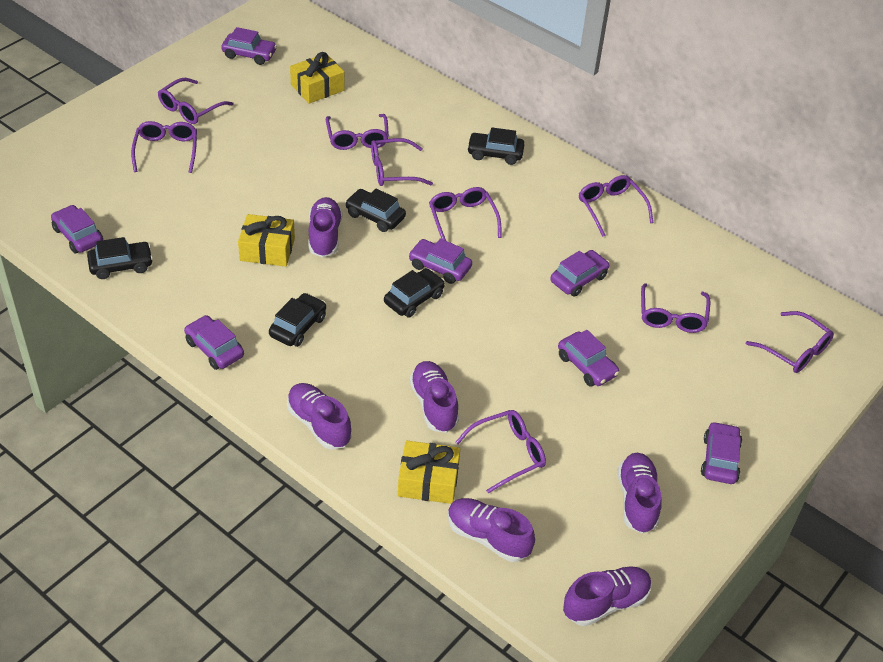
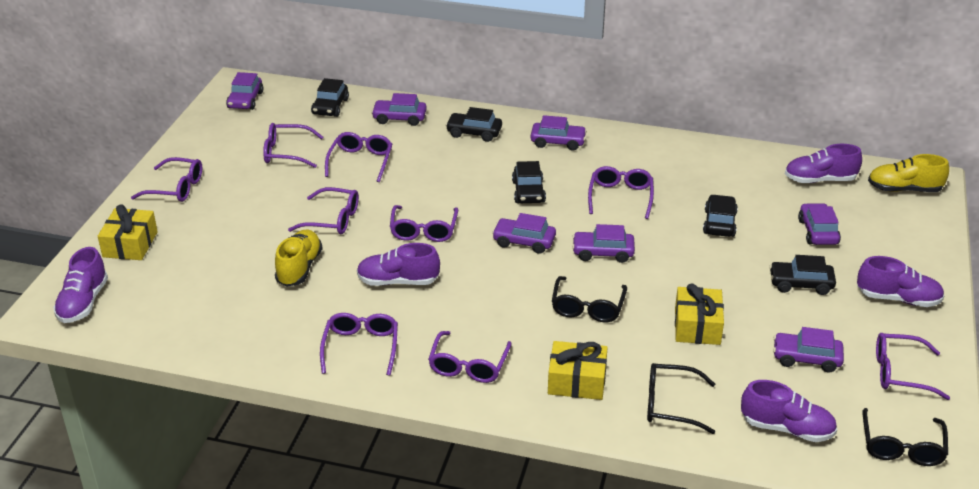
black glasses: 0 -> 3
purple shoe: 6 -> 5
yellow shoe: 0 -> 2

